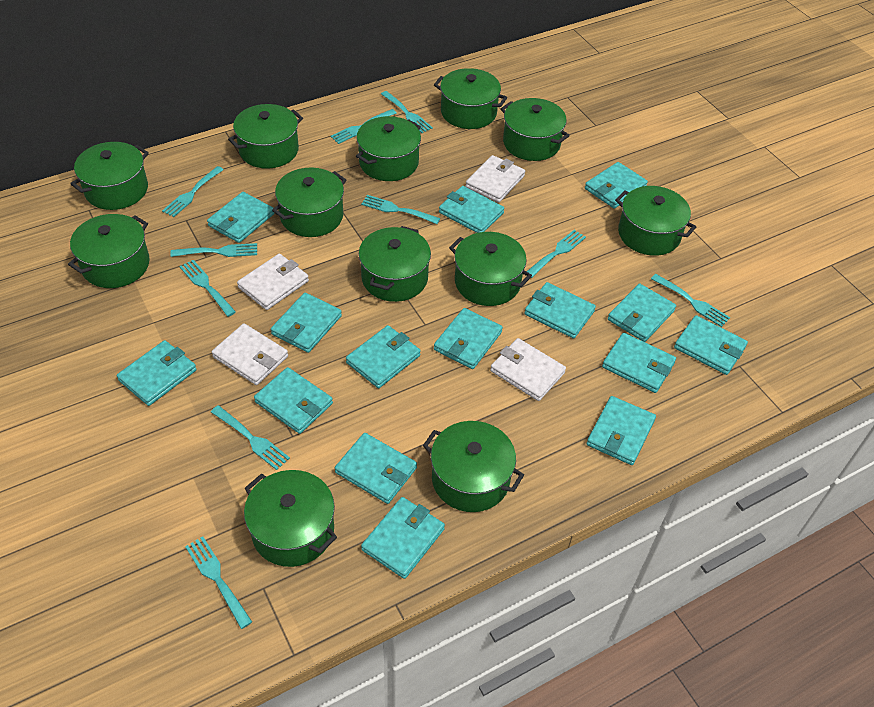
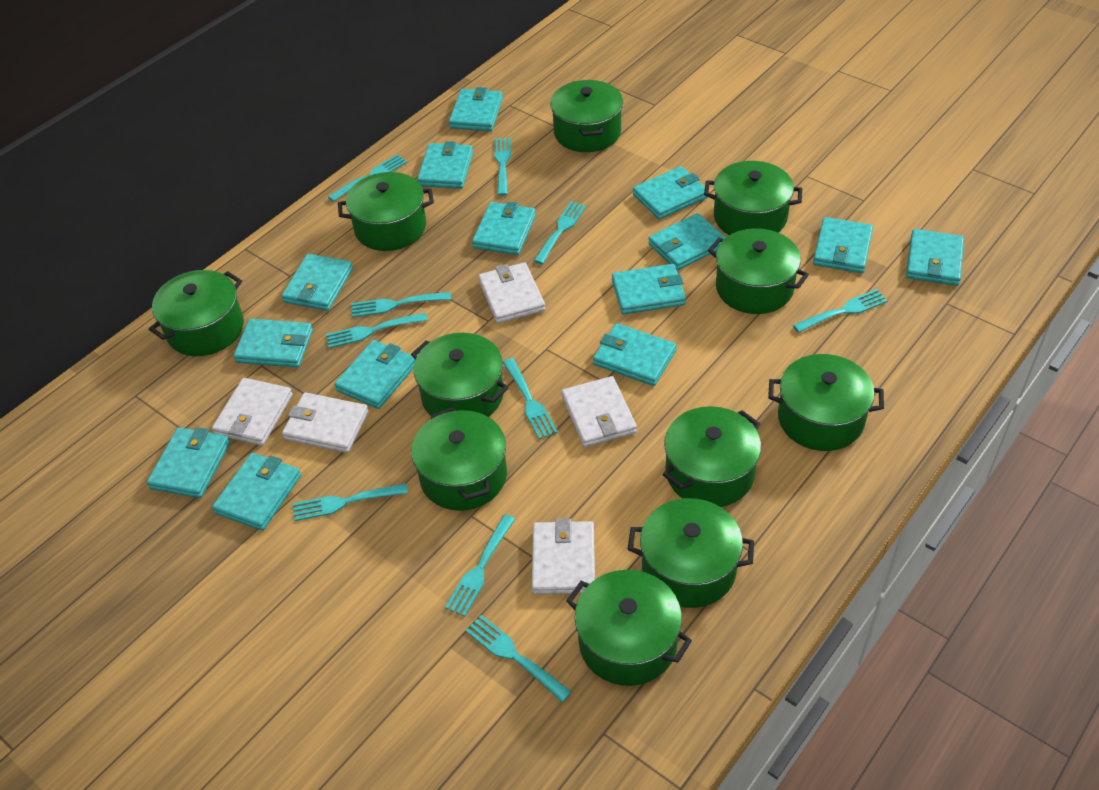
green pot: 12 -> 11
turquoise wallet: 15 -> 14
white wallet: 4 -> 5

